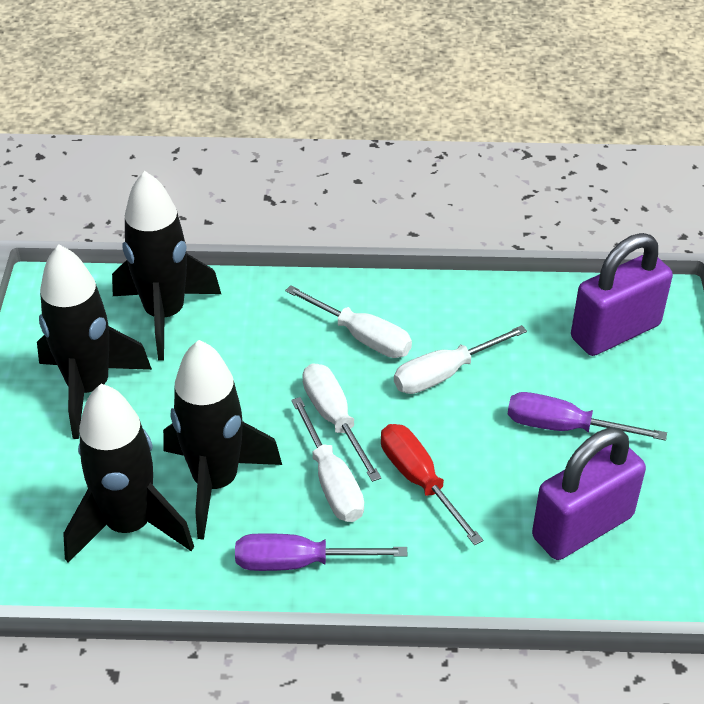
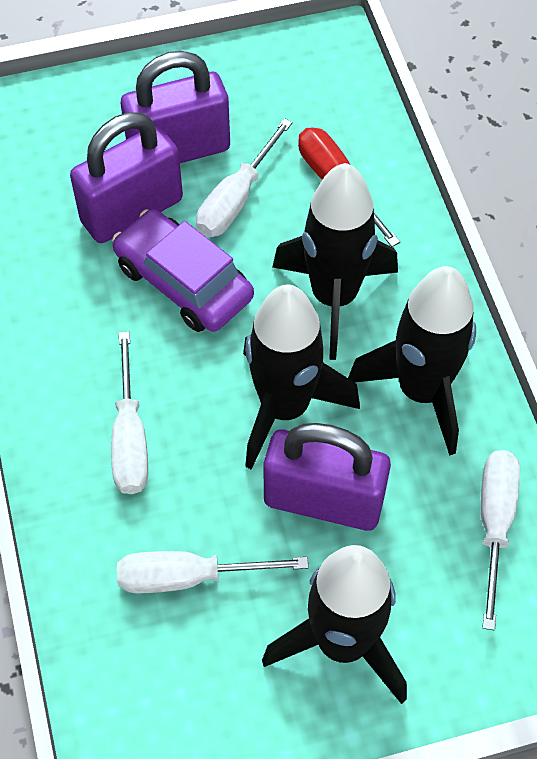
purple car: 0 -> 1
purple padlock: 2 -> 3
purple screwdriver: 2 -> 0

